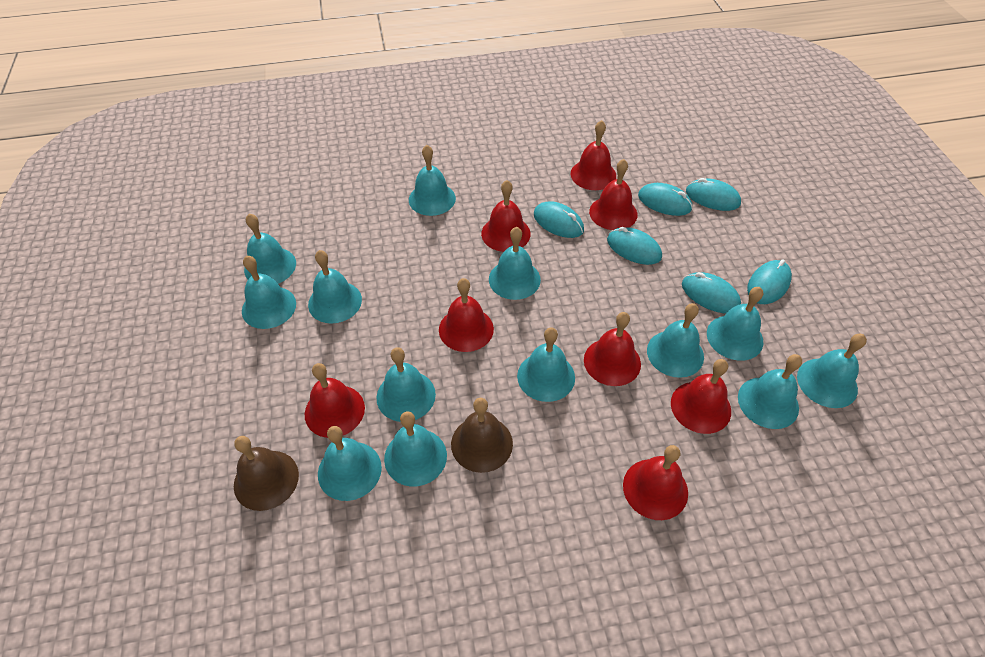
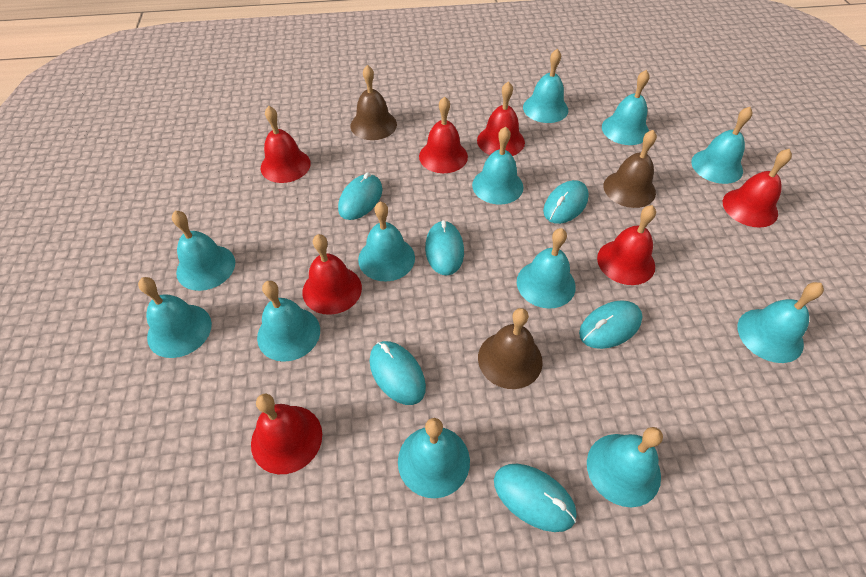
brown bell: 2 -> 3
red bell: 8 -> 7
turquoise bell: 13 -> 12

